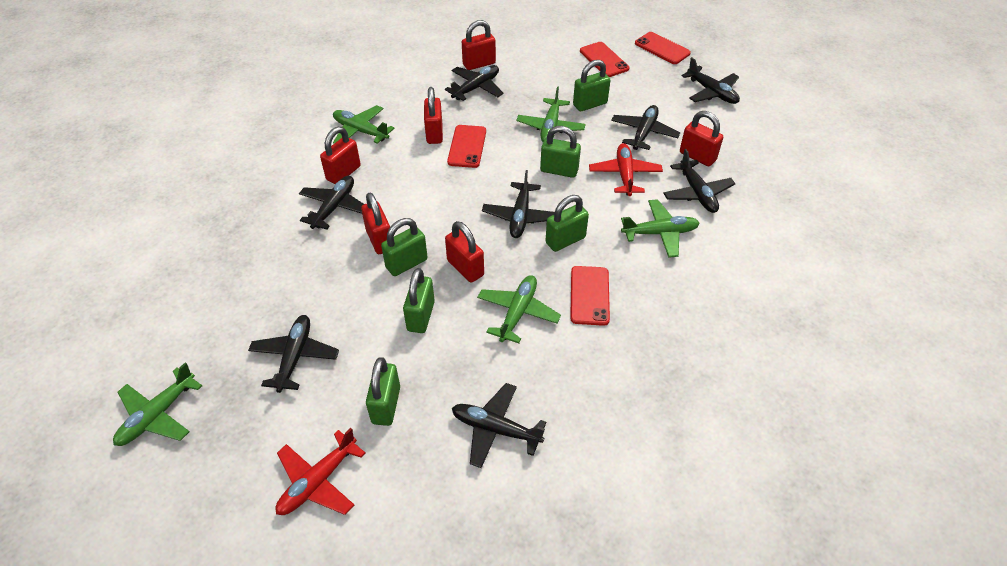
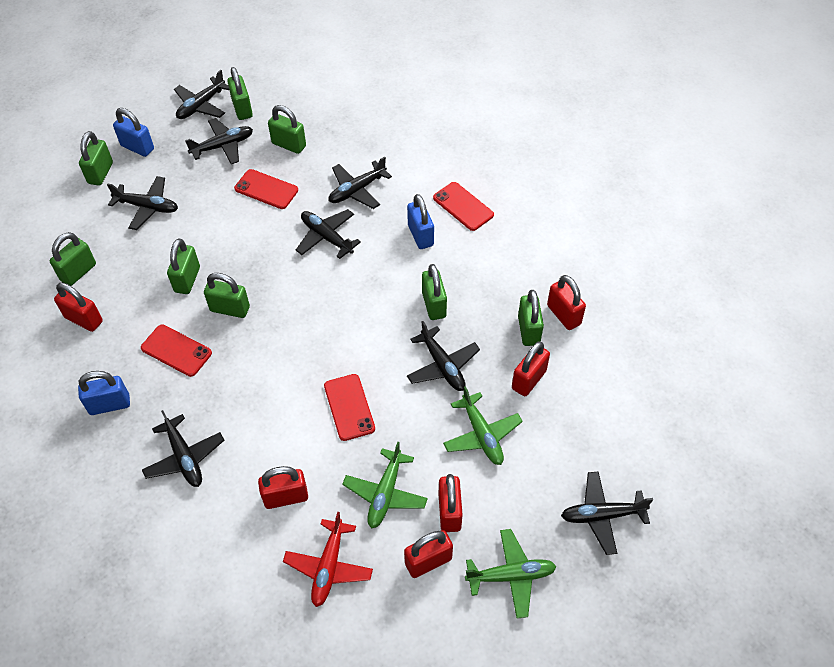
blue padlock: 0 -> 3
green padlock: 6 -> 8
green plane: 5 -> 3
red plane: 2 -> 1

